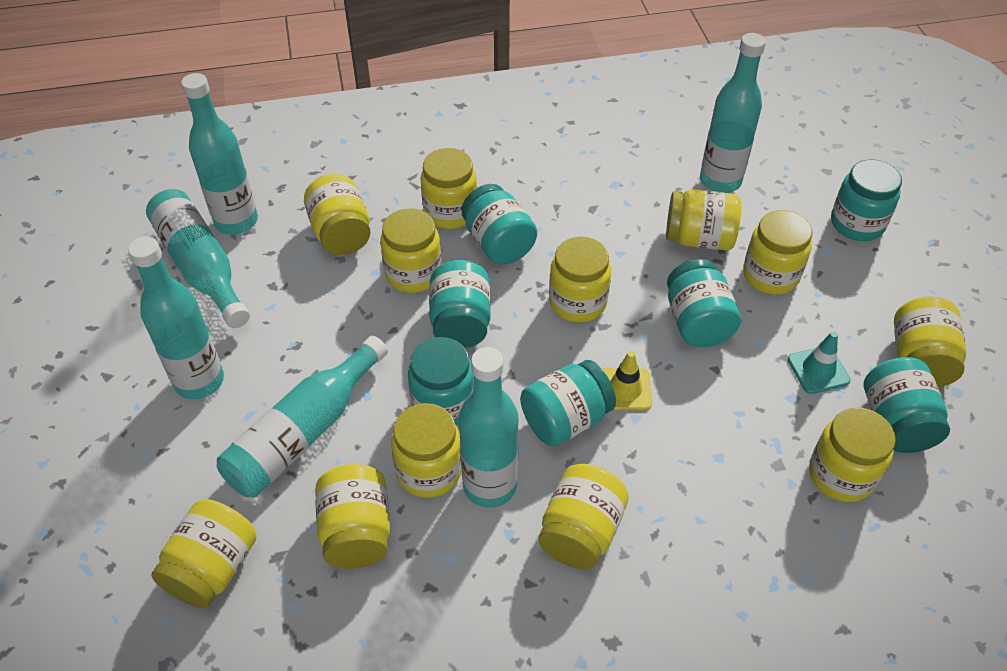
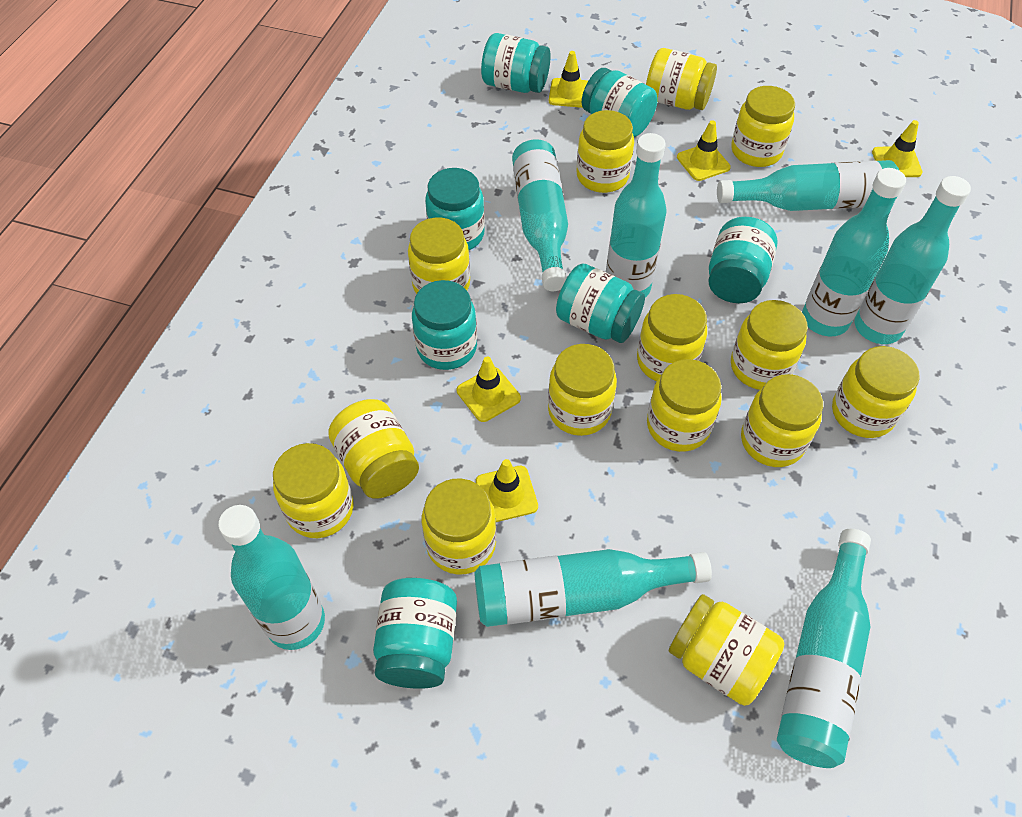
turquoise bottle: 6 -> 8
turquoise traffic cone: 1 -> 0
yellow jar: 12 -> 14
yellow traffic cone: 1 -> 5

